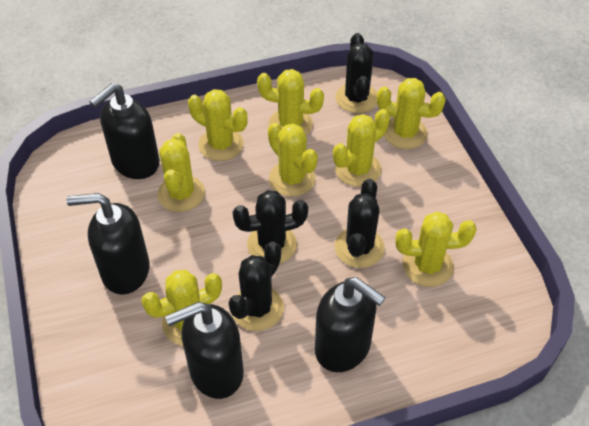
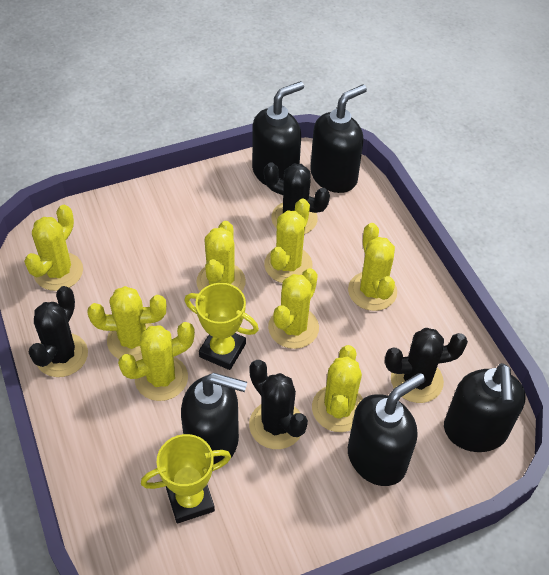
black soap dispenser: 4 -> 5
yellow trophy: 0 -> 2

